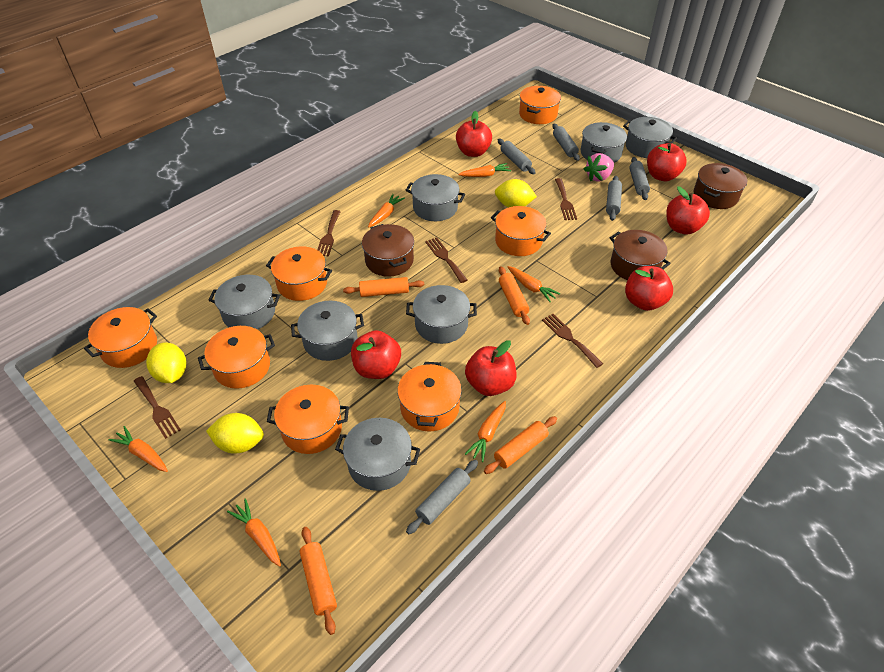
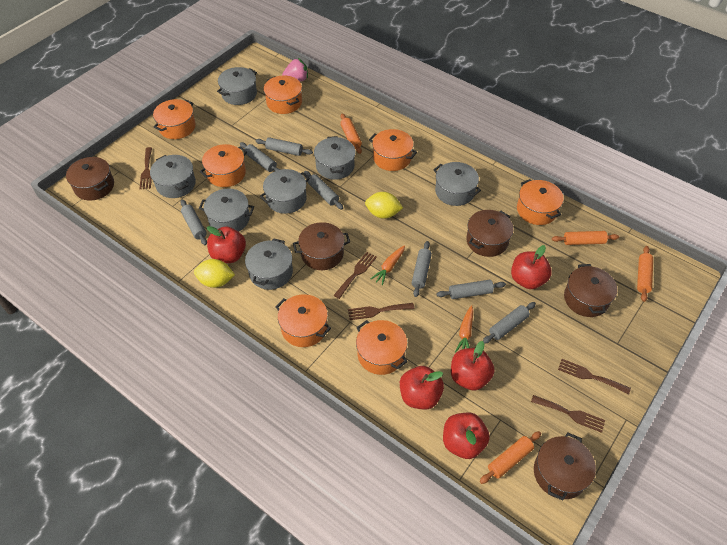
brown pot: 3 -> 5
grey rolling pin: 5 -> 7
orange carrot: 6 -> 2
red apple: 6 -> 5
yellow lemon: 3 -> 2

